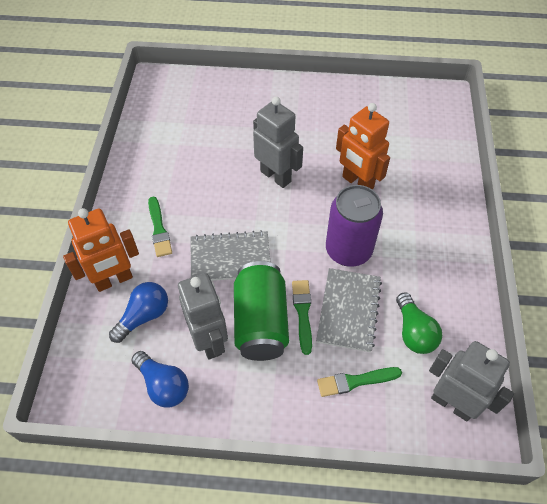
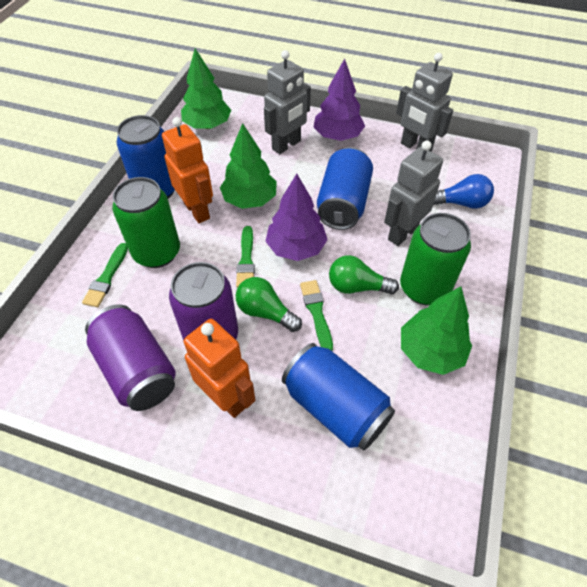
blue can: 0 -> 3
blue light bulb: 2 -> 1
green can: 1 -> 2
green light bulb: 1 -> 2
green tree: 0 -> 3
grey notebook: 2 -> 0
purple can: 1 -> 2
purple tree: 0 -> 2

